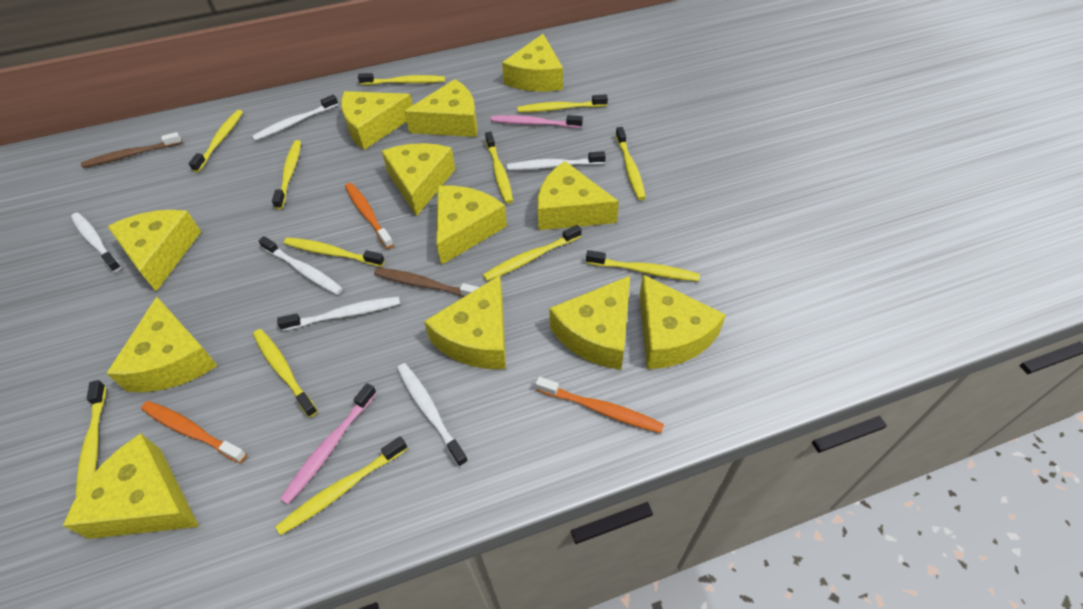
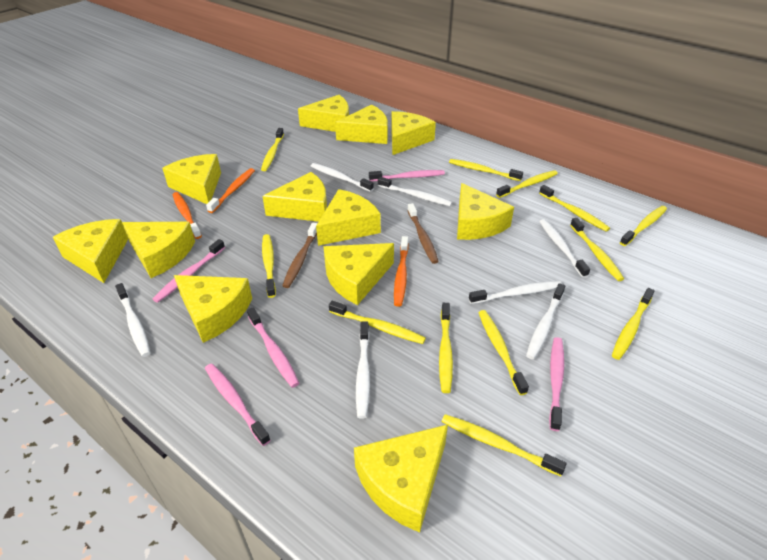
pink toothbrush: 2 -> 5
white toothbrush: 6 -> 7

